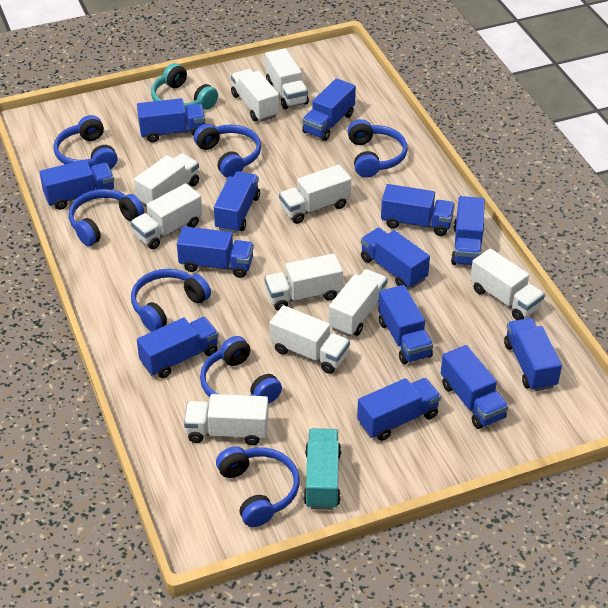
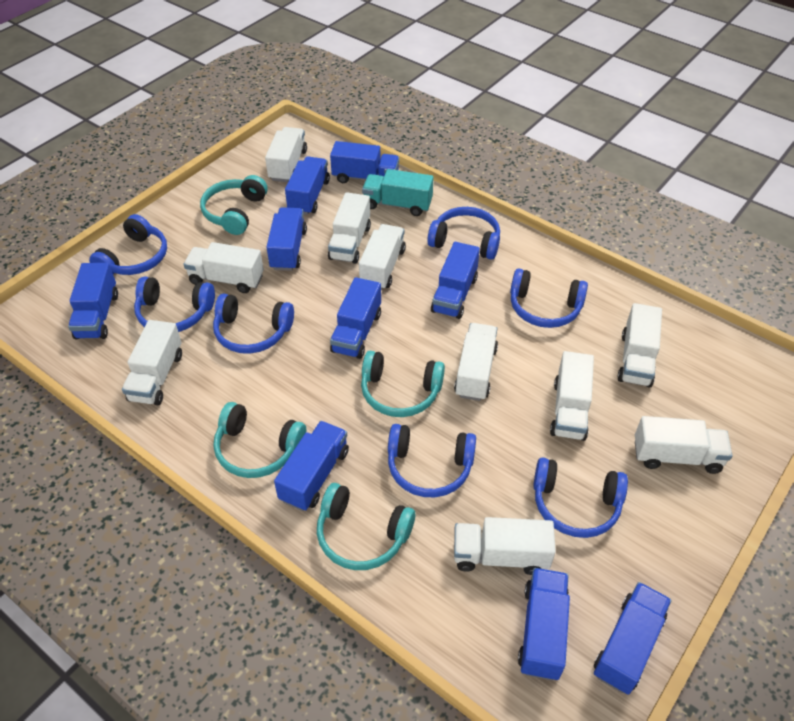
blue truck: 13 -> 9
turquoise headphones: 1 -> 4

